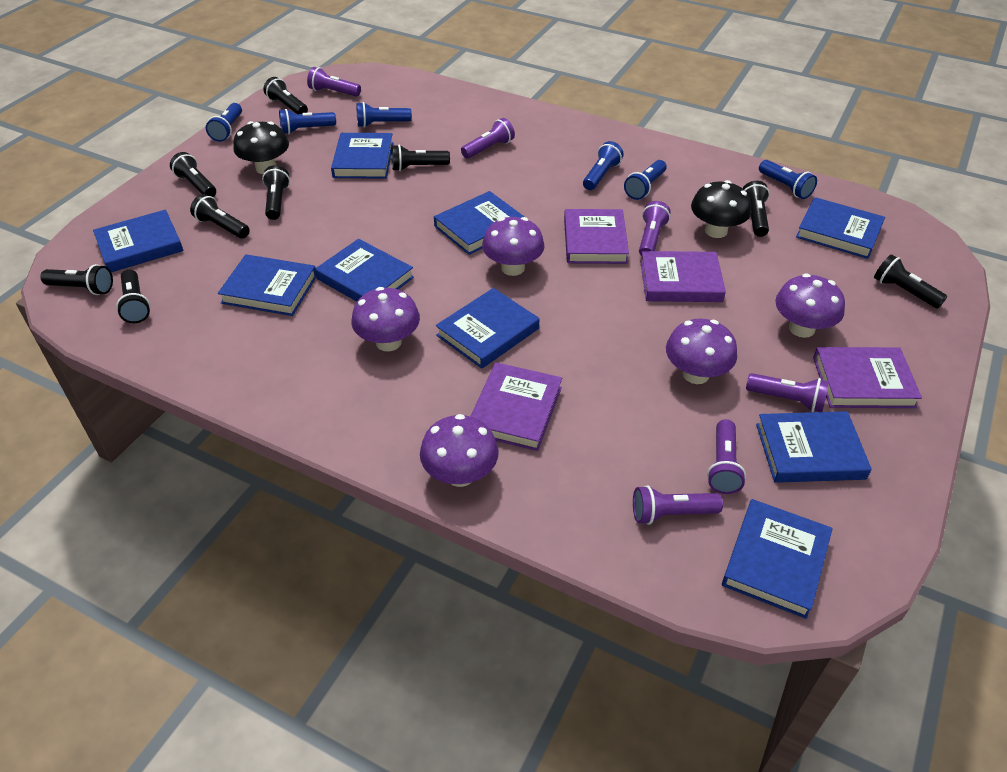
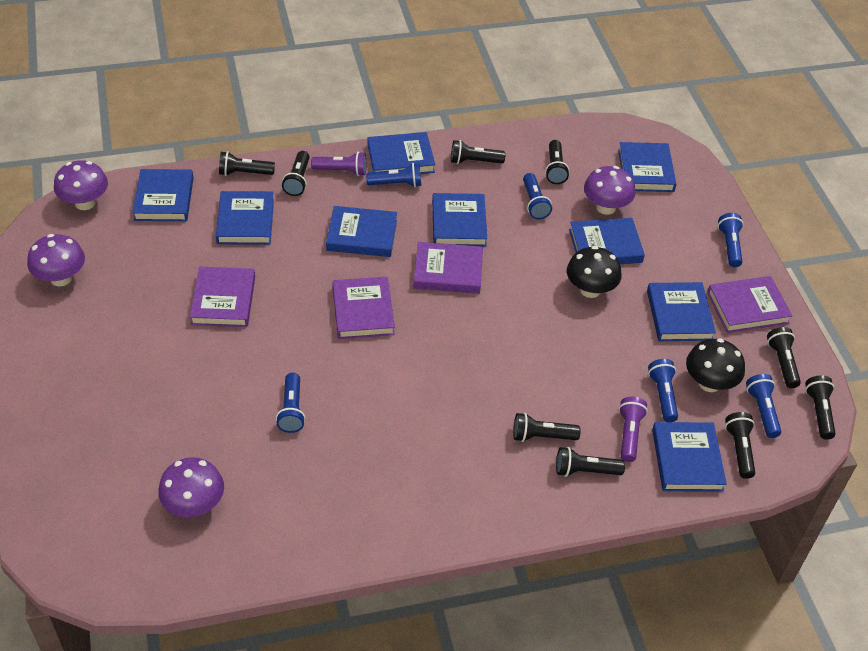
purple flashlight: 6 -> 2
purple mushroom: 5 -> 4

